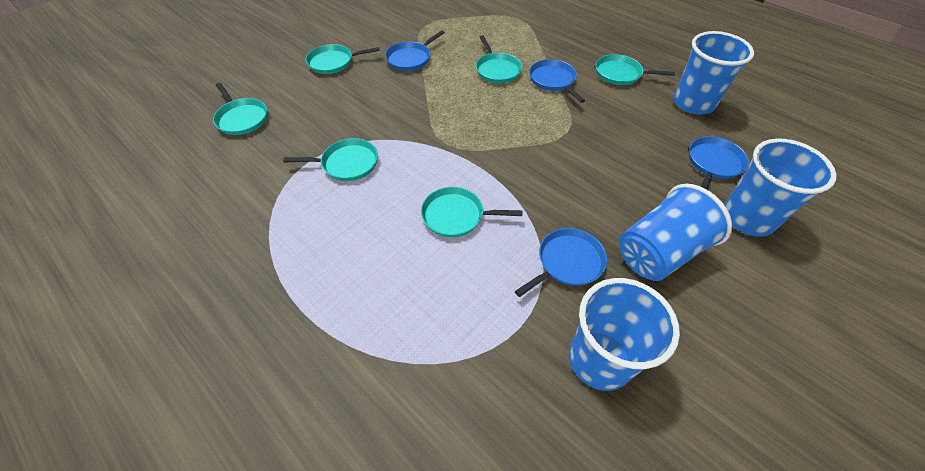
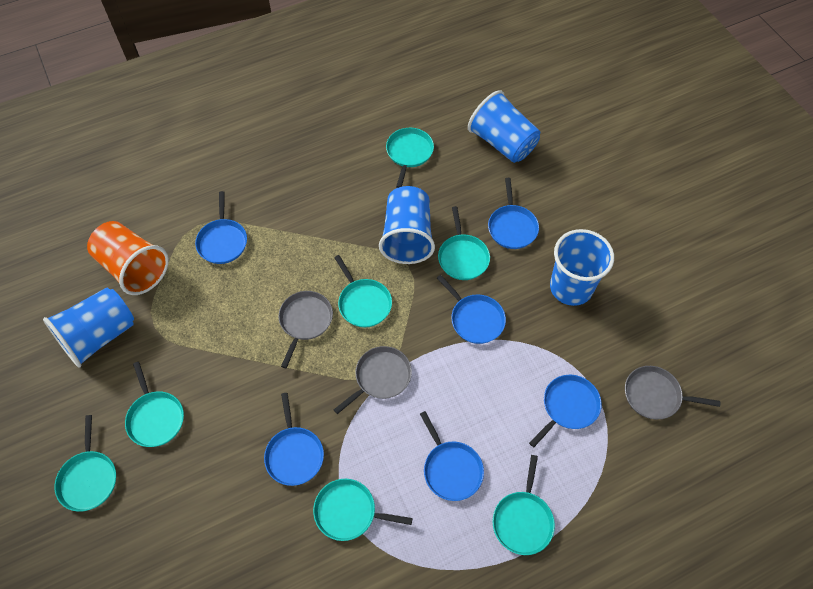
blue pan: 4 -> 6
grey pan: 0 -> 3
orange cup: 0 -> 1
turquoise pan: 6 -> 7

